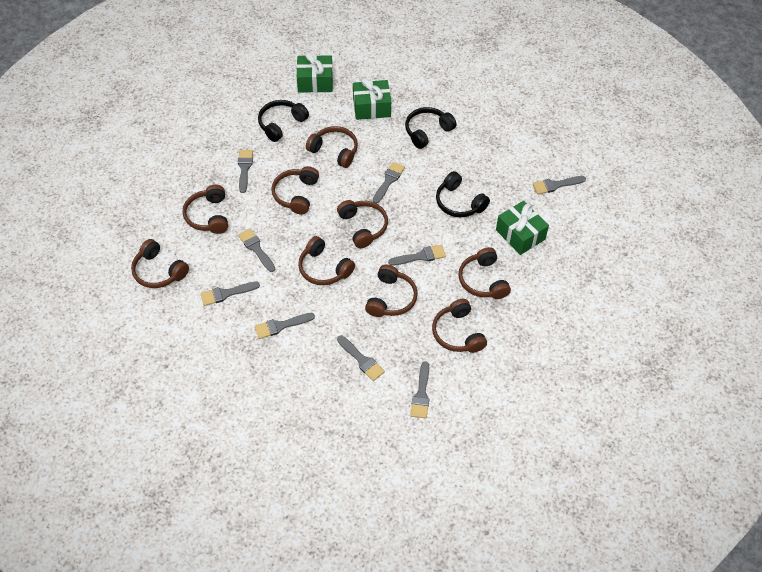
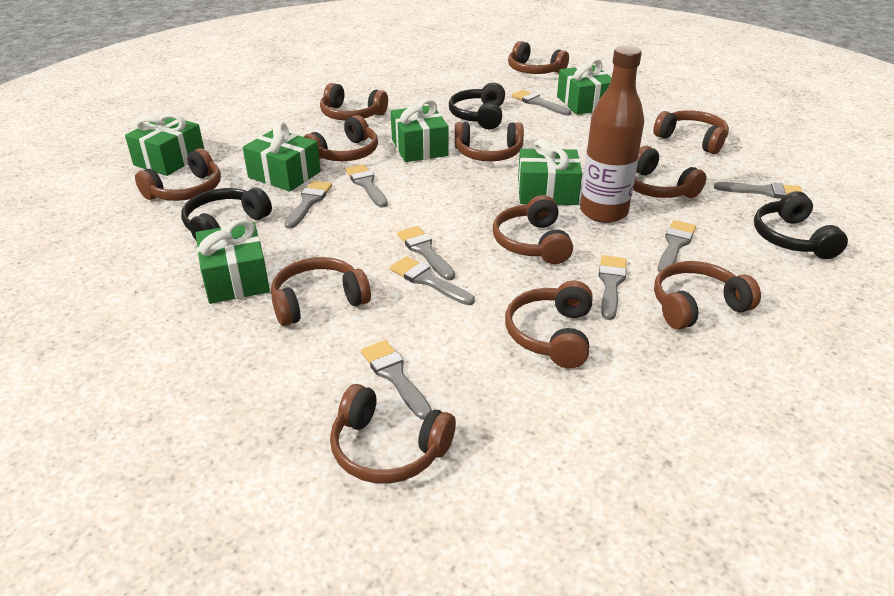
brown bottle: 0 -> 1
brown headphones: 9 -> 12
green gift: 3 -> 6

